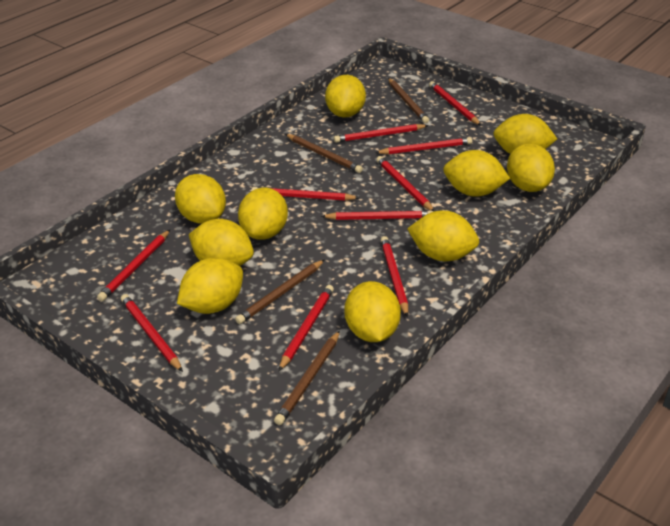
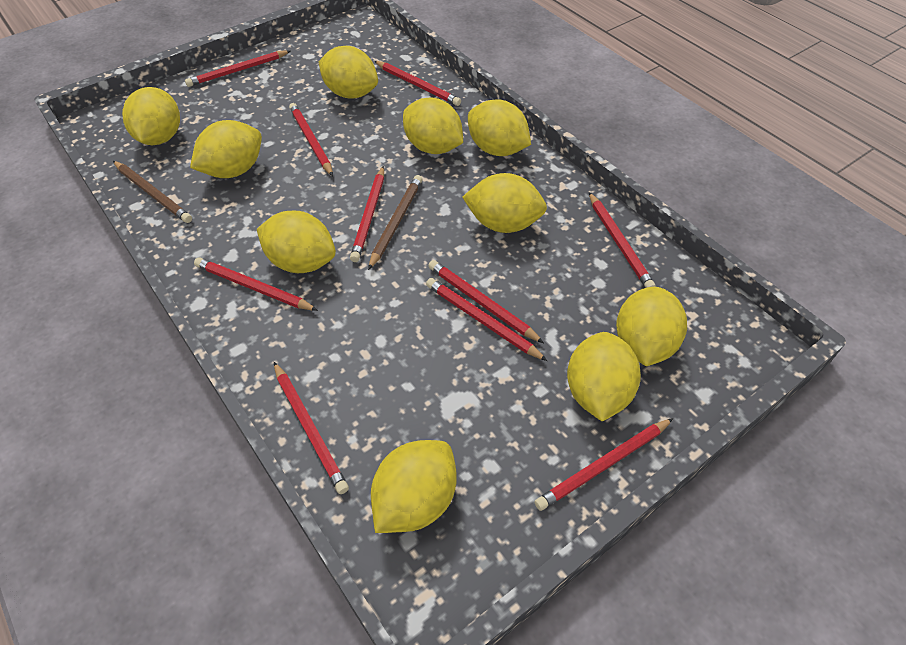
brown pencil: 4 -> 2

